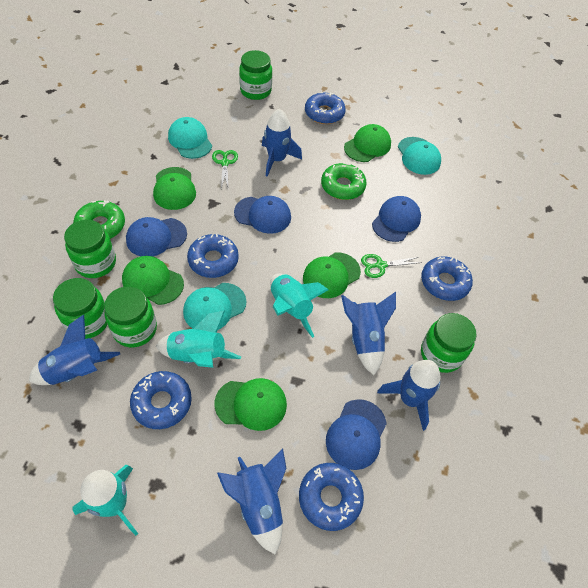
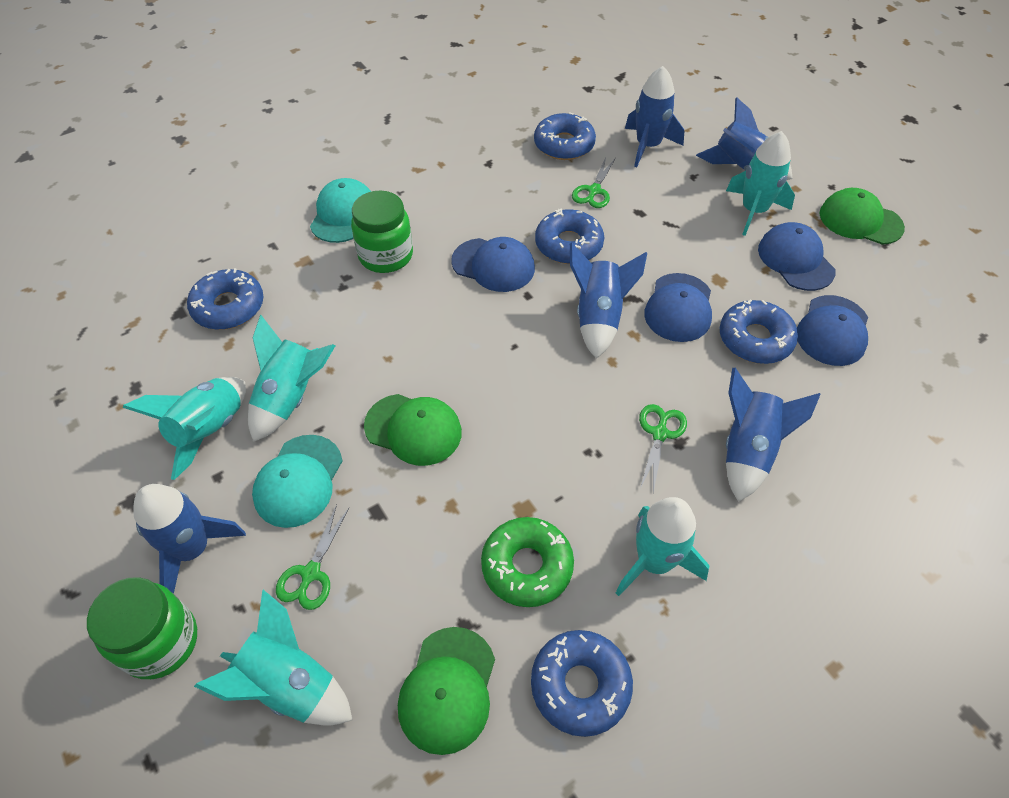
green cap: 5 -> 3
green donut: 2 -> 1
green jar: 5 -> 2
green scissors: 2 -> 3
turquoise cap: 3 -> 2
turquoise rocket: 3 -> 5

